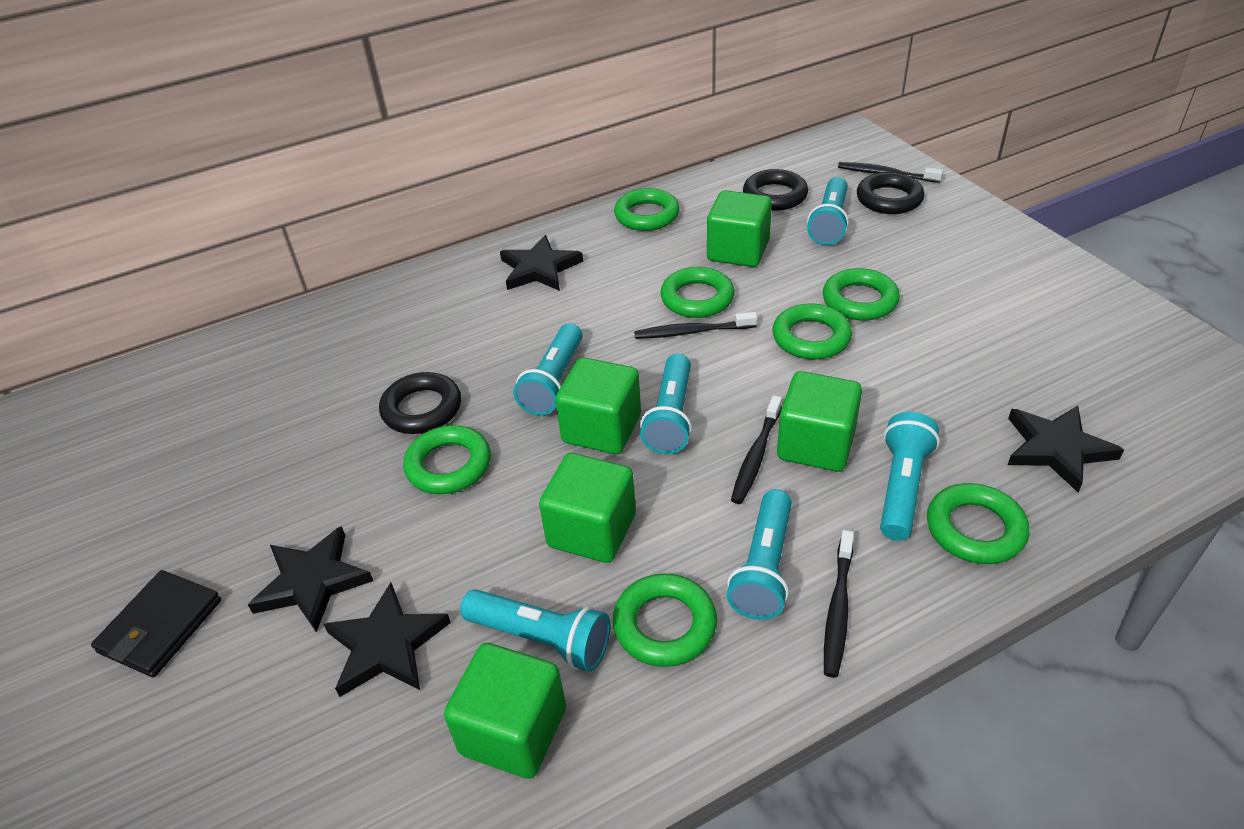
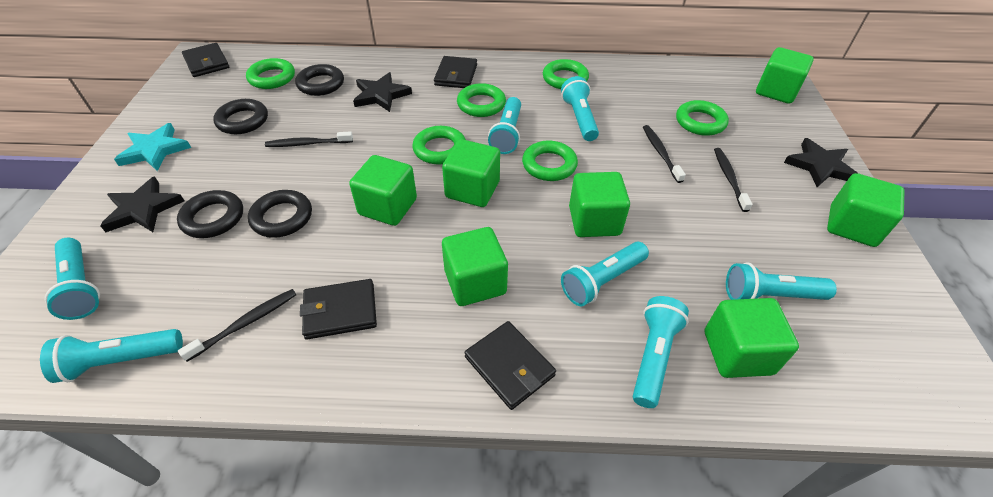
black ring: 3 -> 4
black star: 4 -> 3
black wallet: 1 -> 4
green cube: 5 -> 7
green ring: 7 -> 6
turquoise flashlight: 6 -> 7
turquoise star: 0 -> 1

